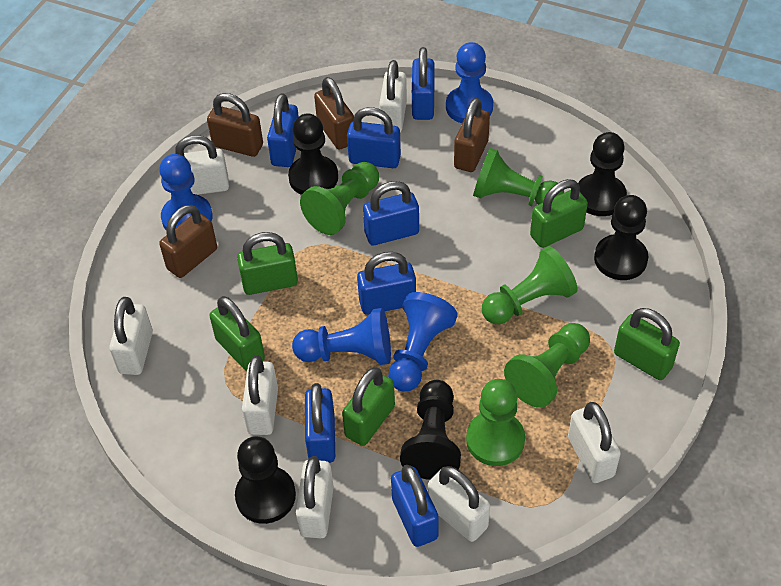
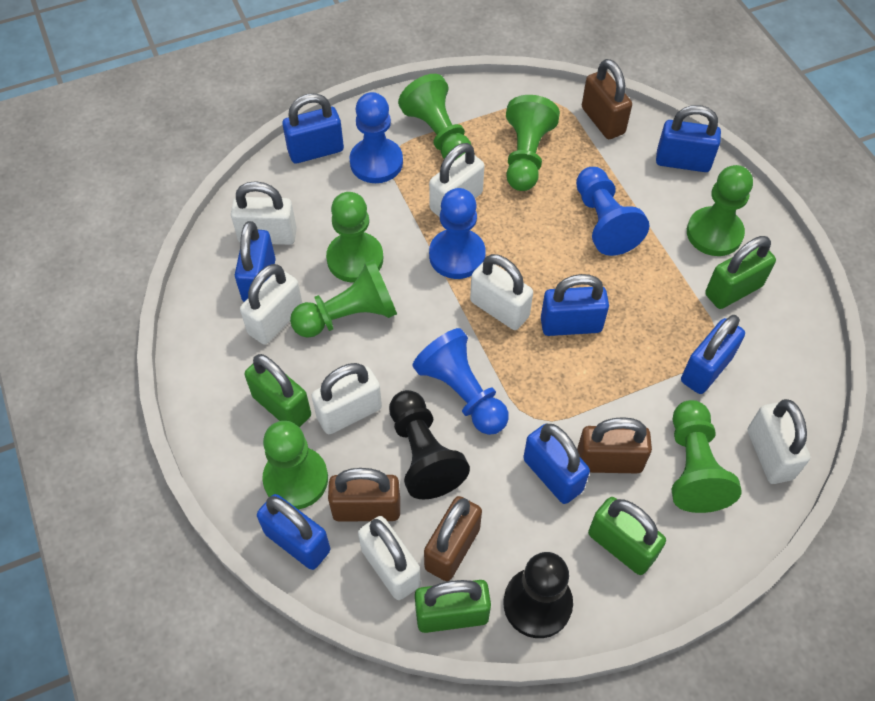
black pawn: 5 -> 2
green padlock: 5 -> 4
green pawn: 5 -> 7

